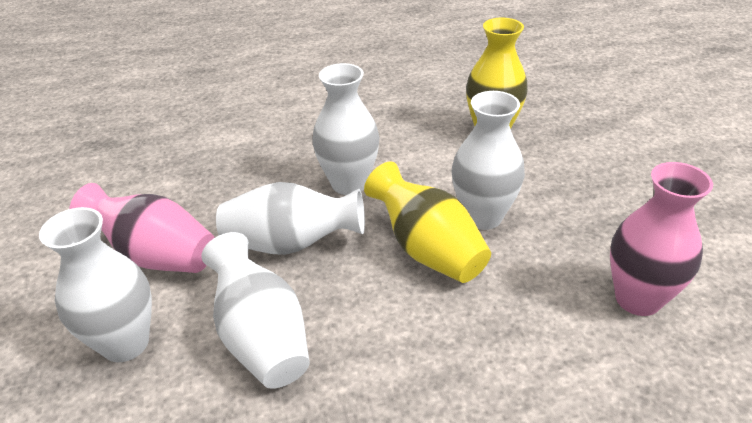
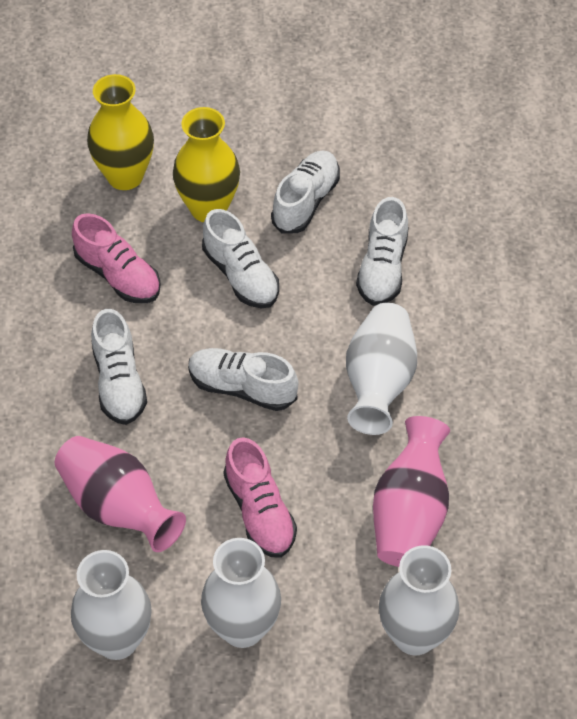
pink shoe: 0 -> 2
white shoe: 0 -> 5
white vase: 5 -> 4

